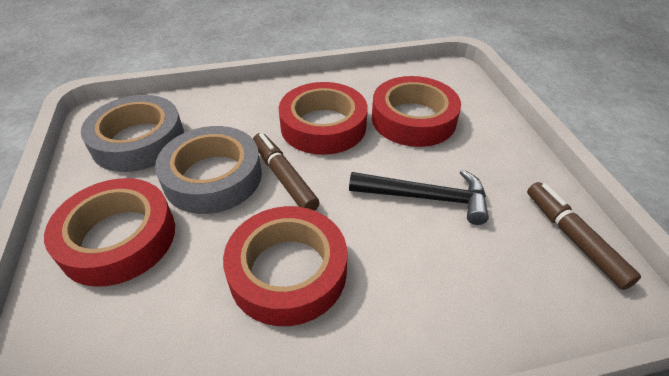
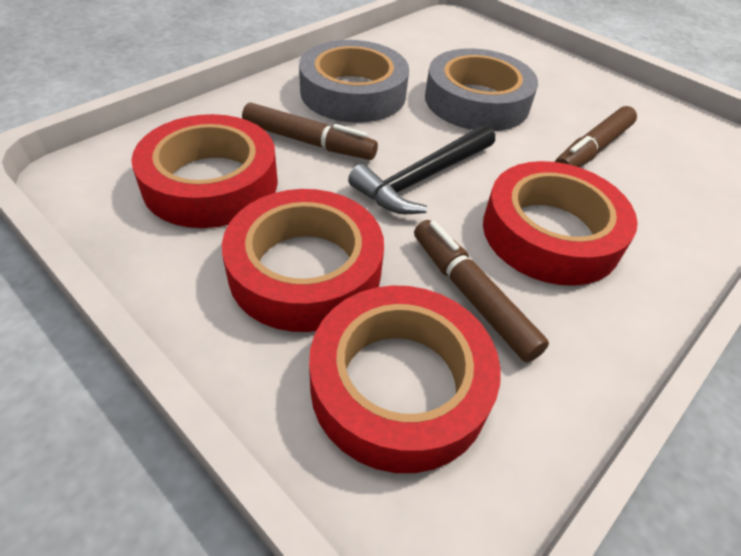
brown marker: 2 -> 3

